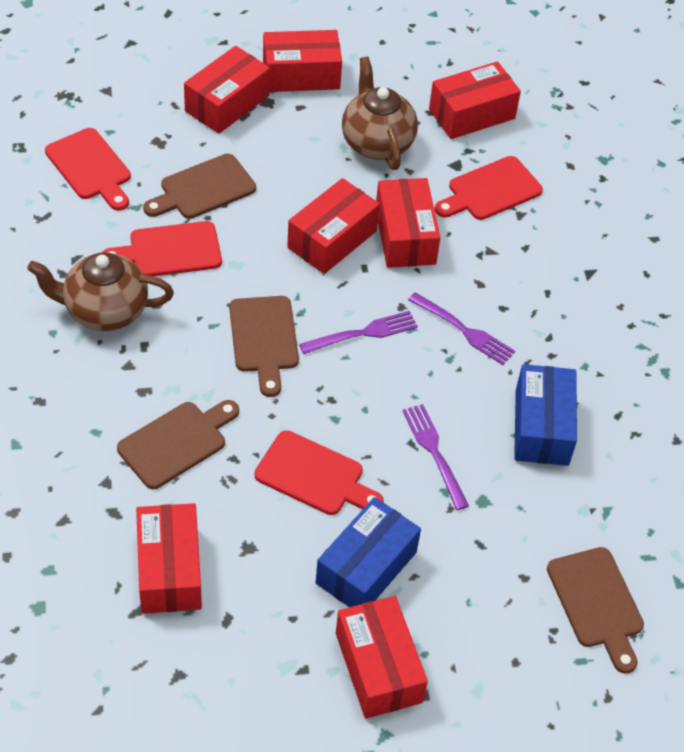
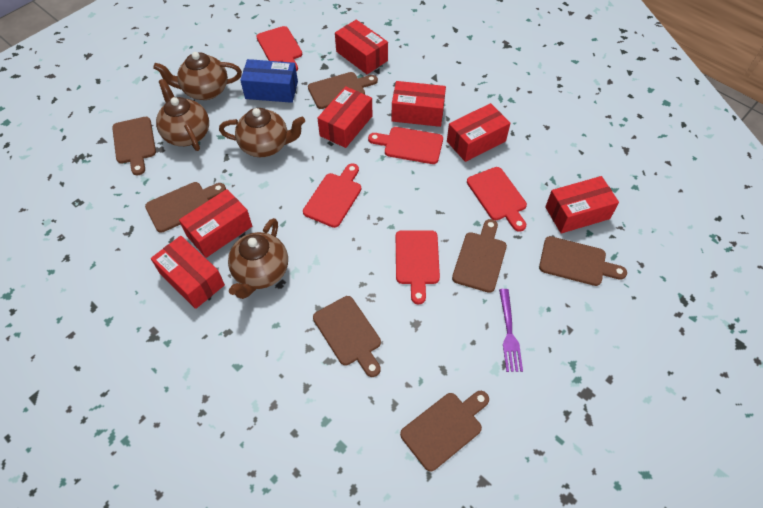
blue box: 2 -> 1
brown cutting board: 4 -> 7
brown teapot: 2 -> 4
purple fork: 3 -> 1
red cutting board: 4 -> 5

